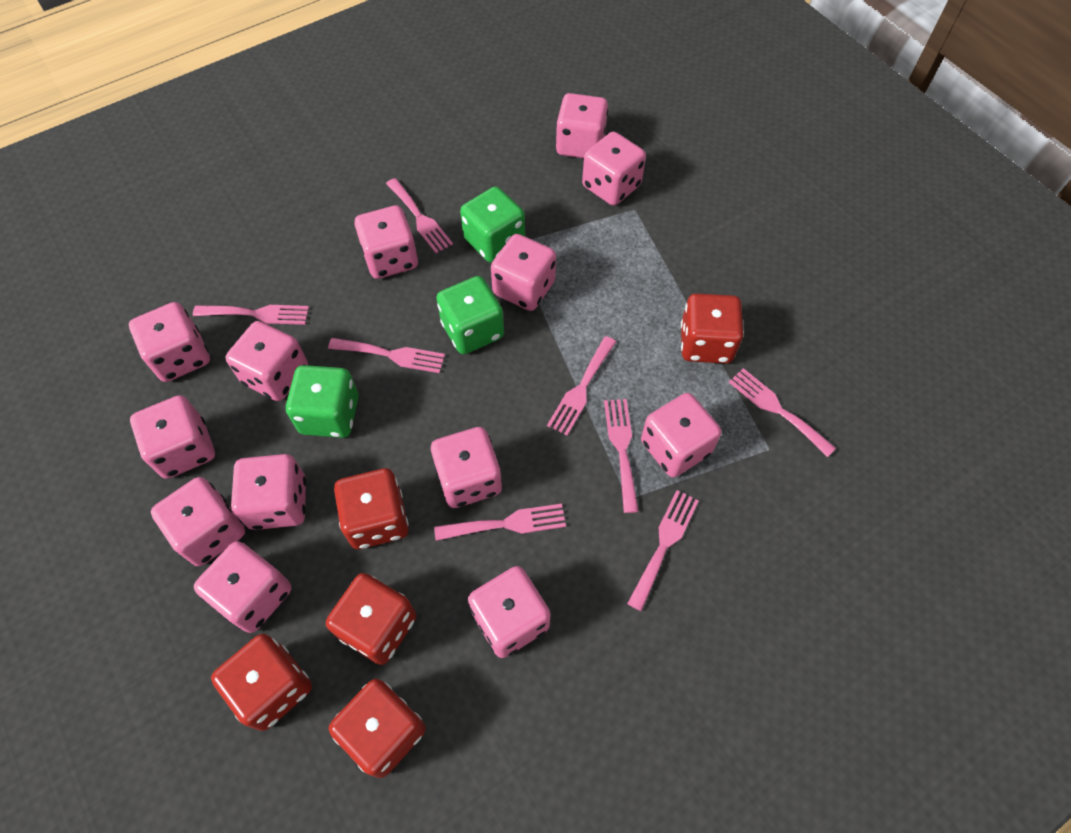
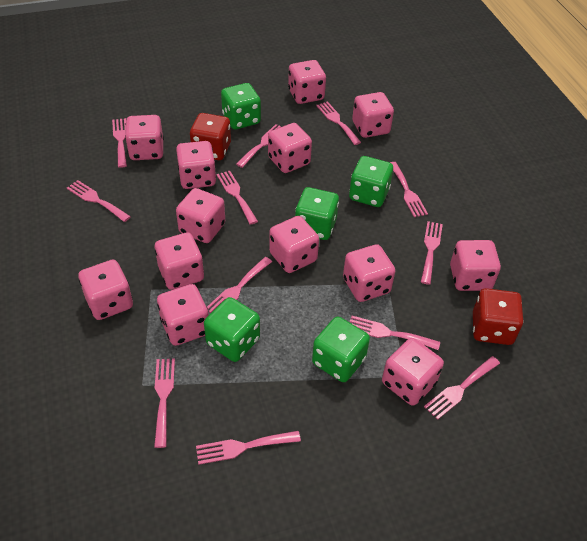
green dice: 3 -> 5
pink fork: 8 -> 12
red dice: 5 -> 2

